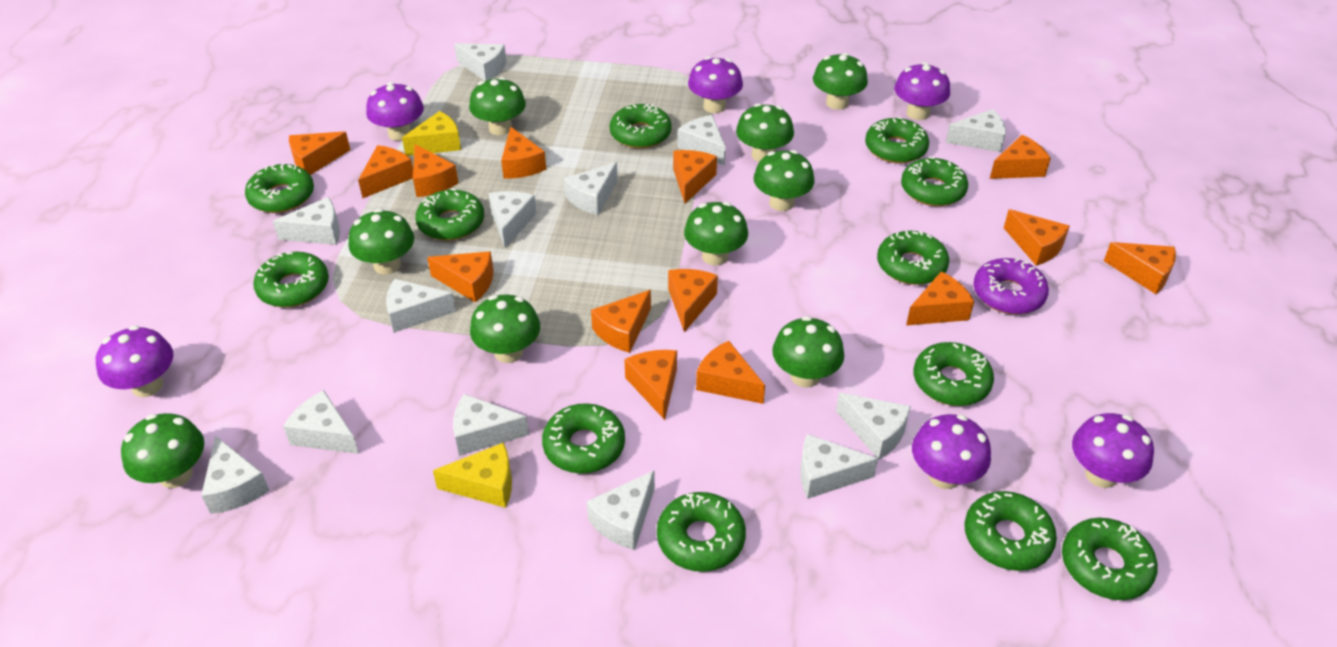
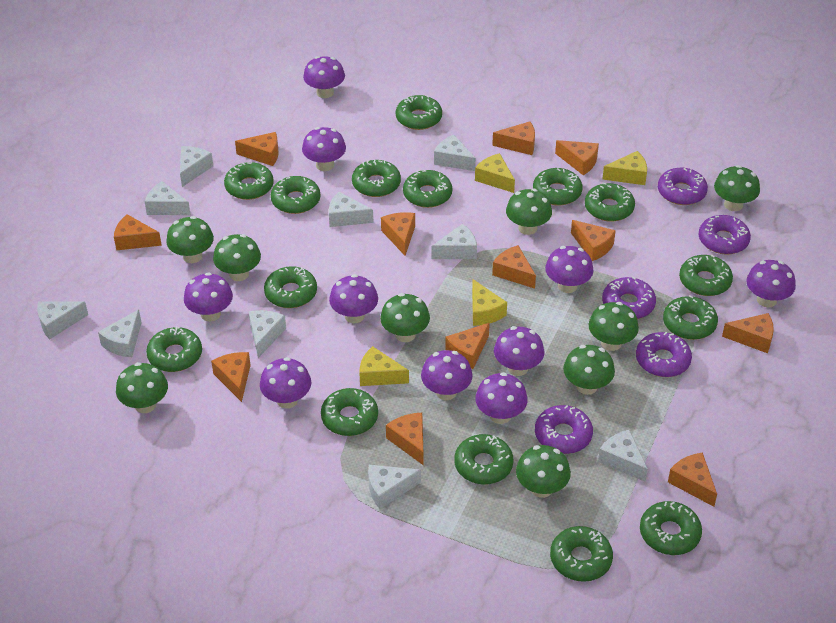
green donut: 12 -> 15
orange cheese: 14 -> 12
purple donut: 1 -> 5
purple mushroom: 6 -> 10
white cheese: 13 -> 10
yellow cheese: 2 -> 4

